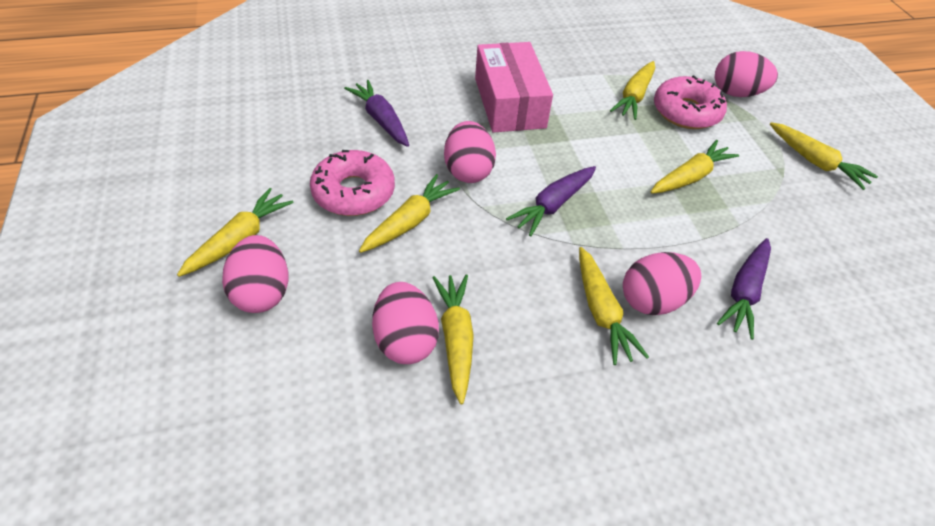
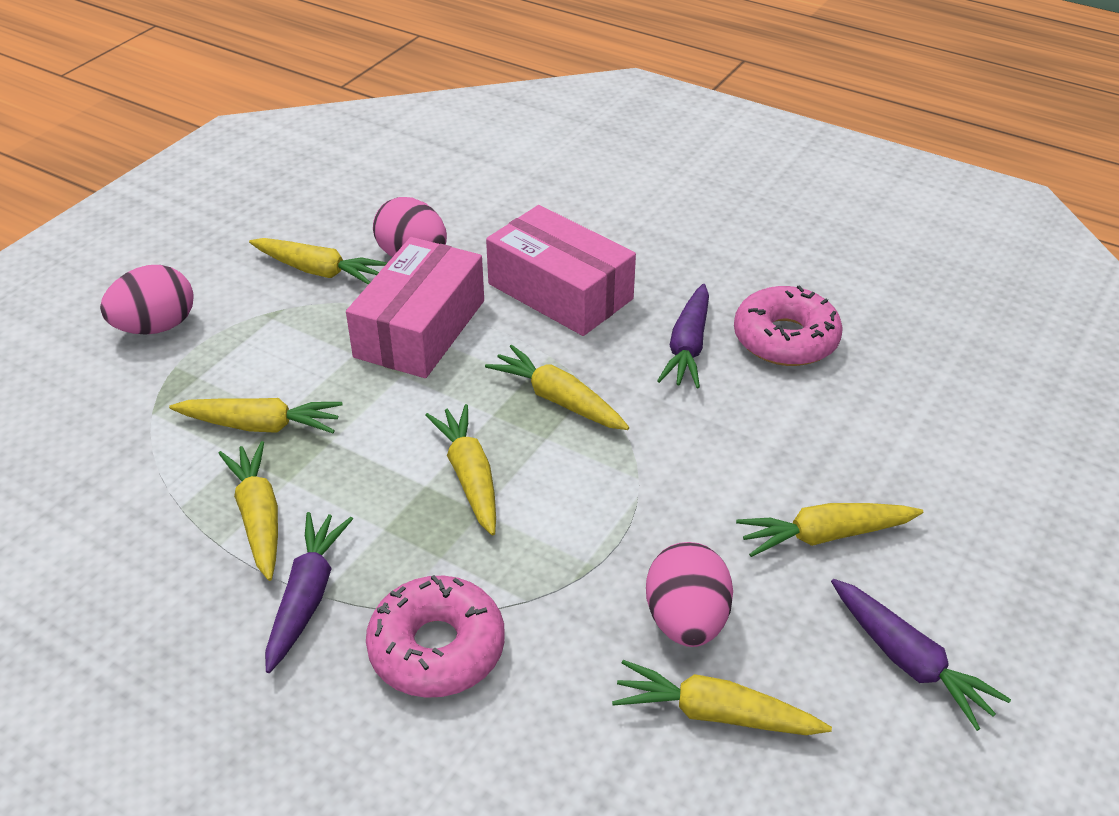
pink box: 1 -> 2
pink egg: 5 -> 3

